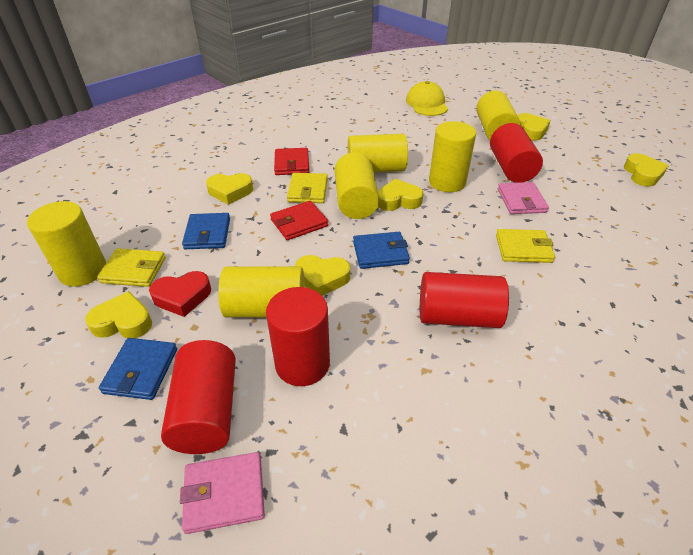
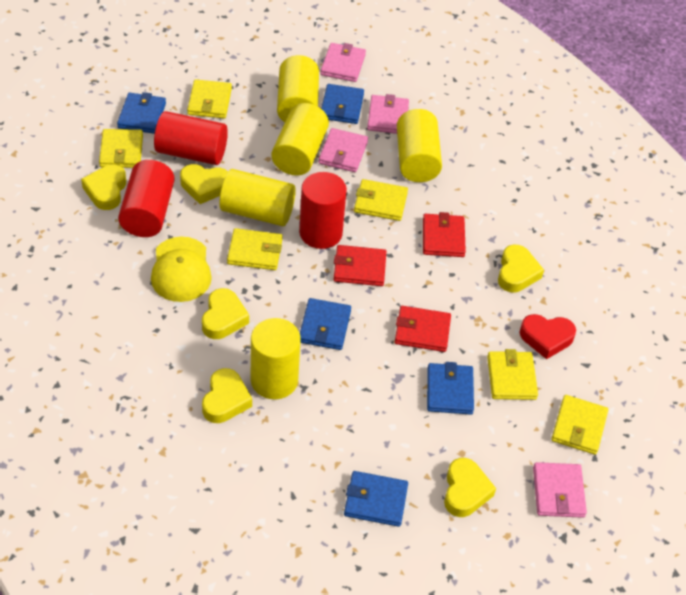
blue wallet: 3 -> 5
pink wallet: 2 -> 4
red cylinder: 4 -> 3
red wallet: 2 -> 3
yellow cylinder: 6 -> 5
yellow wallet: 3 -> 6

